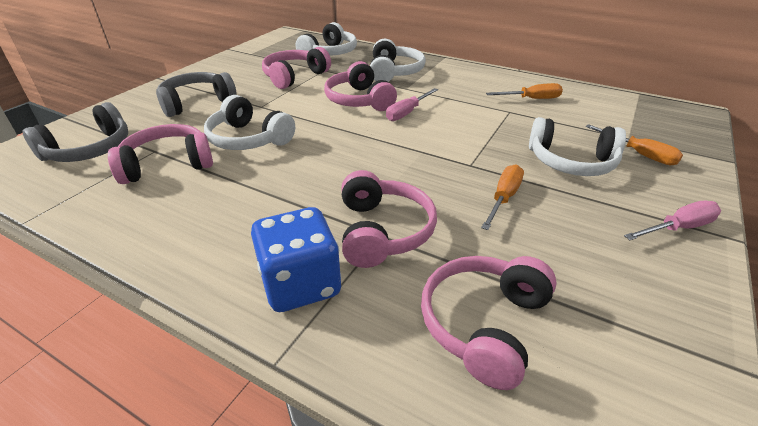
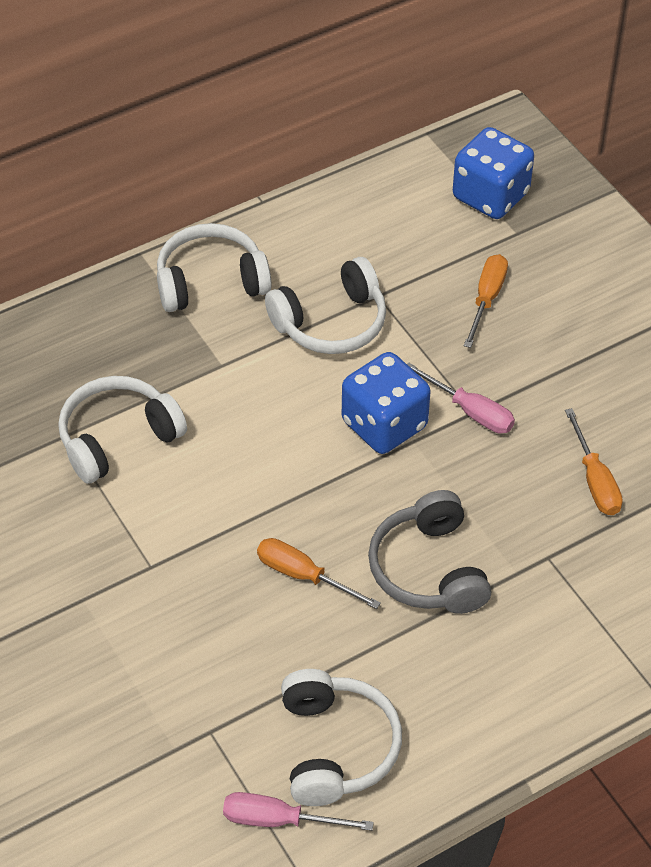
blue dice: 1 -> 2
grey headphones: 2 -> 1
pink headphones: 5 -> 0

